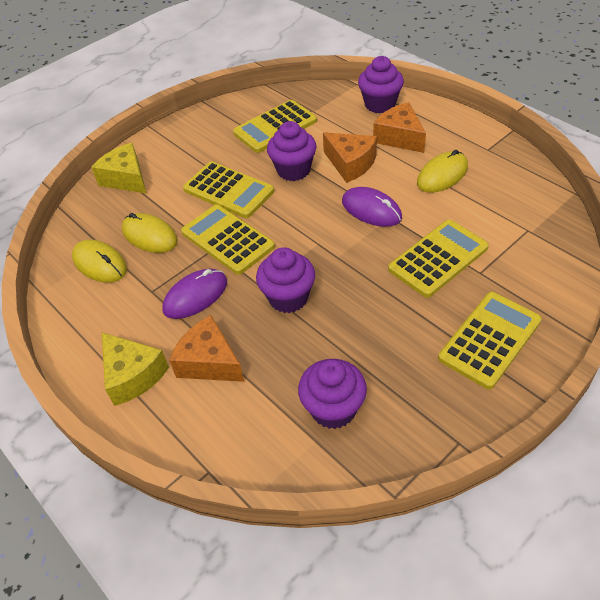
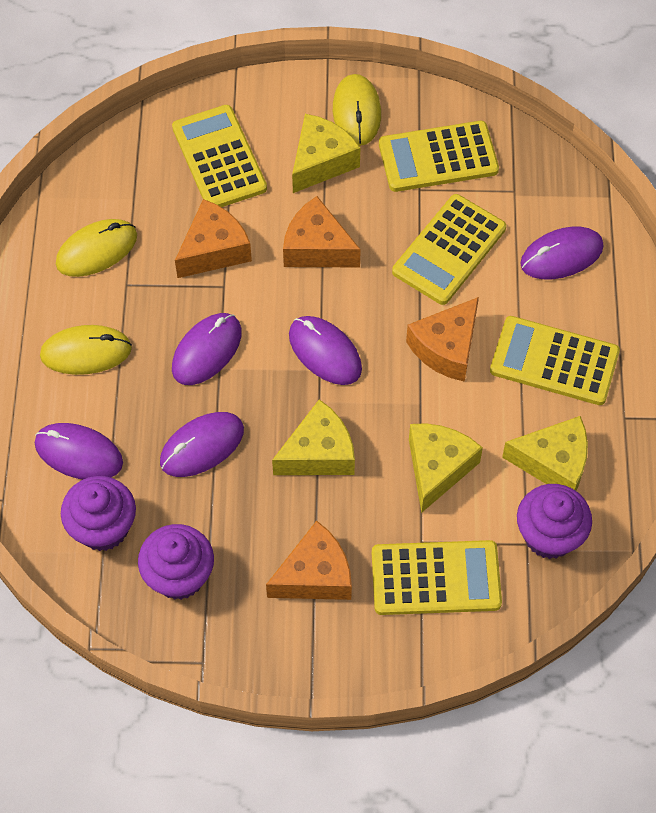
orange cheese: 3 -> 4
purple cupcake: 4 -> 3
purple mouse: 2 -> 5
yellow cheese: 2 -> 4

